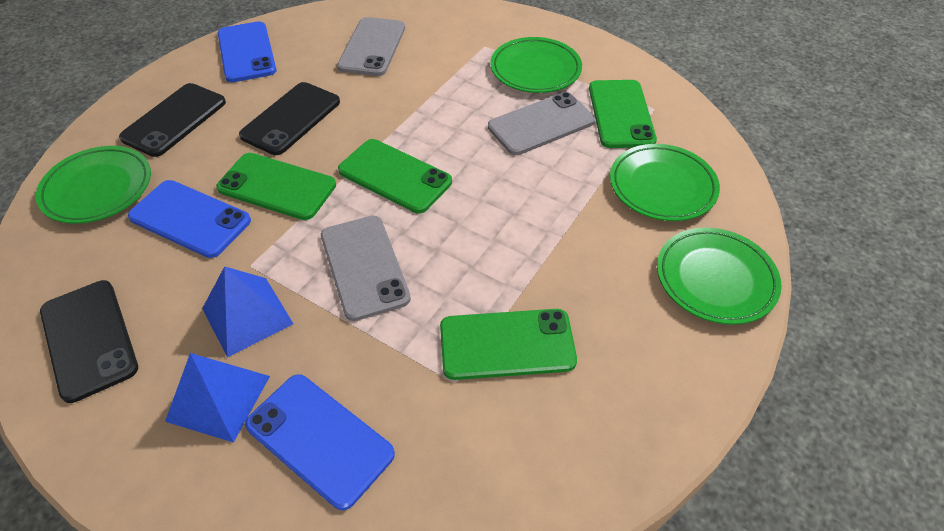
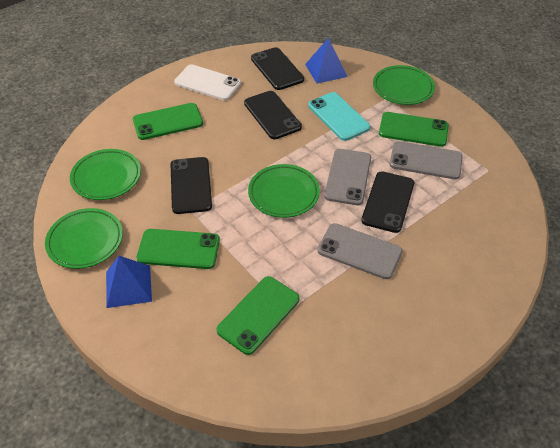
black phone: 3 -> 4
blue phone: 3 -> 0
turquoise phone: 0 -> 1
white phone: 0 -> 1

